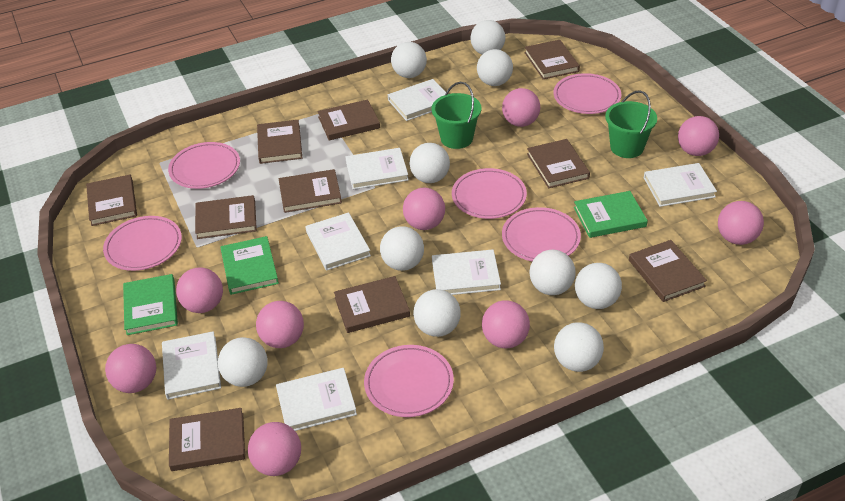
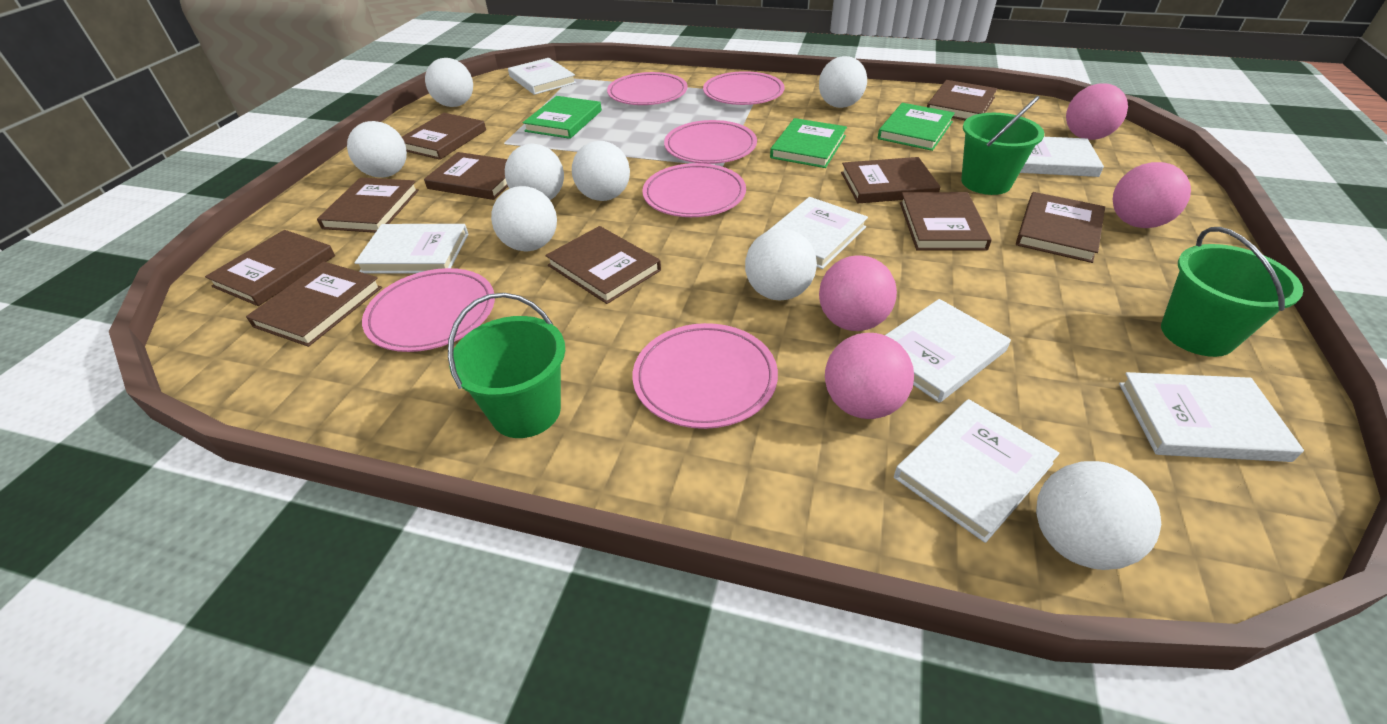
green bucket: 2 -> 3
pink ball: 9 -> 4
white ball: 10 -> 8

